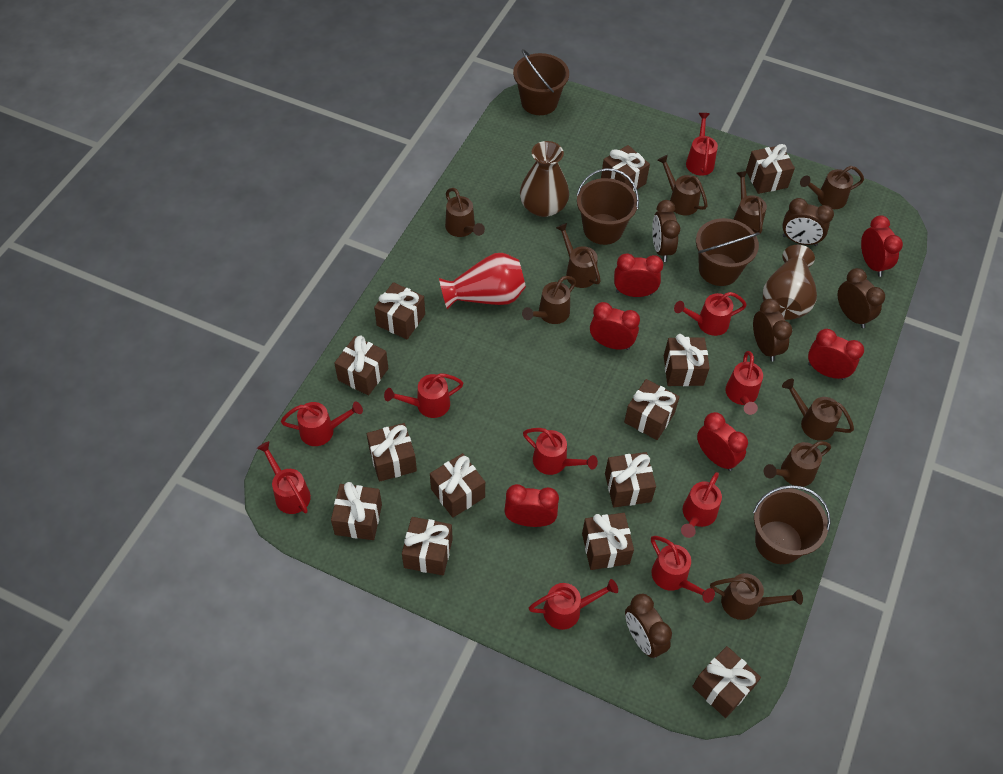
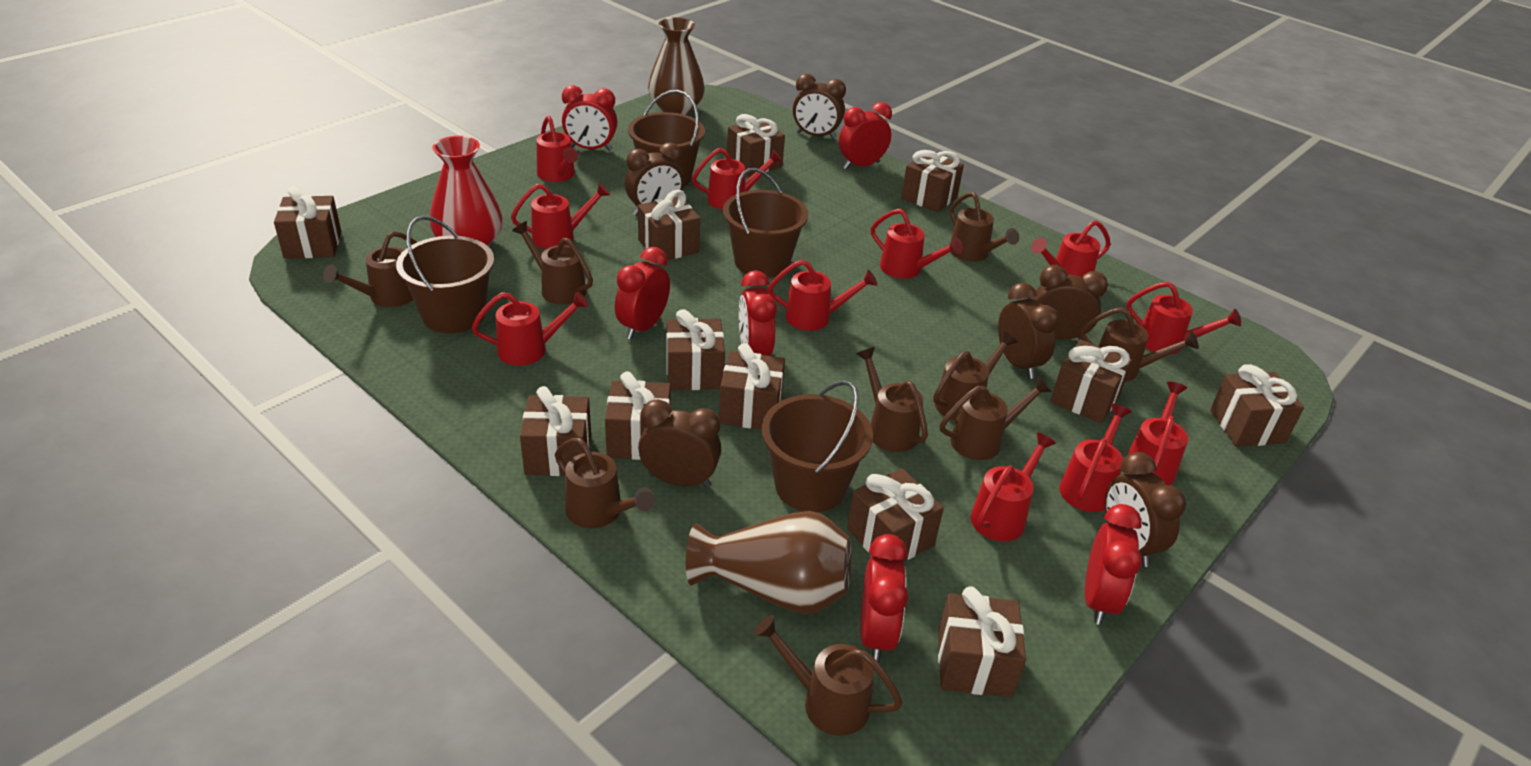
brown clock: 5 -> 6
brown gift: 13 -> 12
red watering can: 10 -> 11

